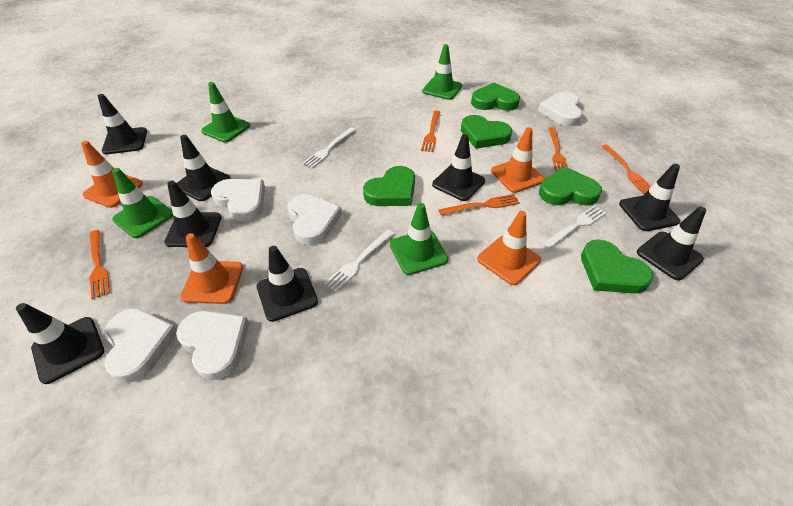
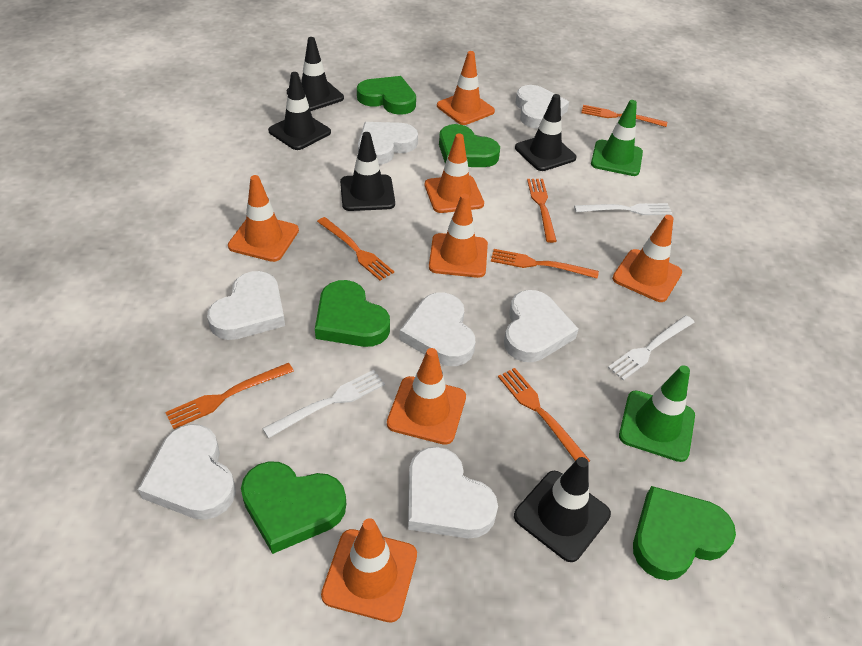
black traffic cone: 8 -> 5
green traffic cone: 4 -> 2
orange fork: 5 -> 6
orange traffic cone: 4 -> 7
white heart: 5 -> 7

